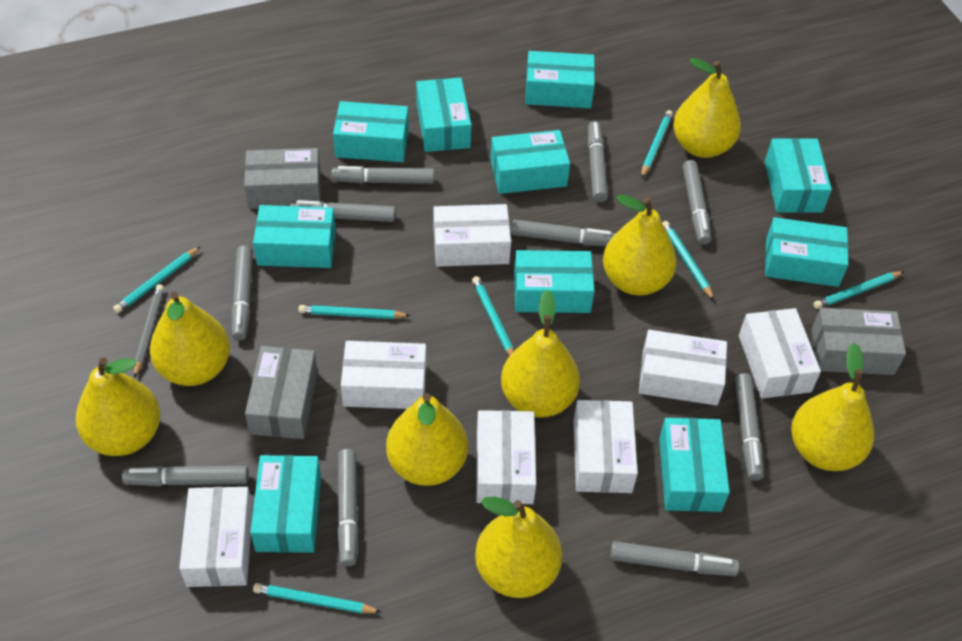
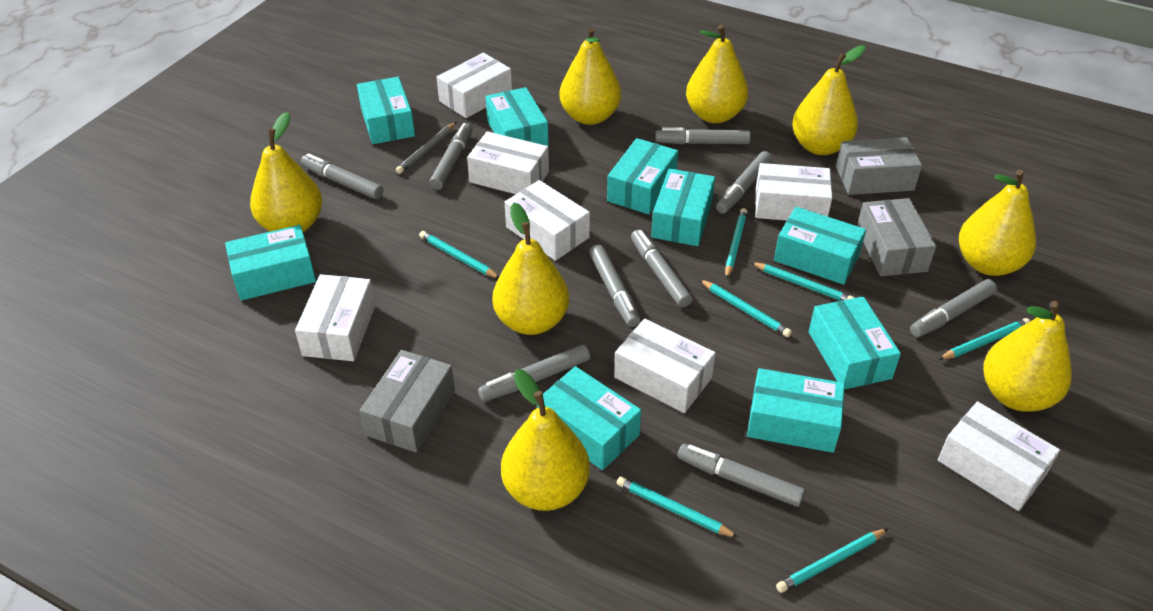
grey marker: 10 -> 9
turquoise box: 10 -> 9

